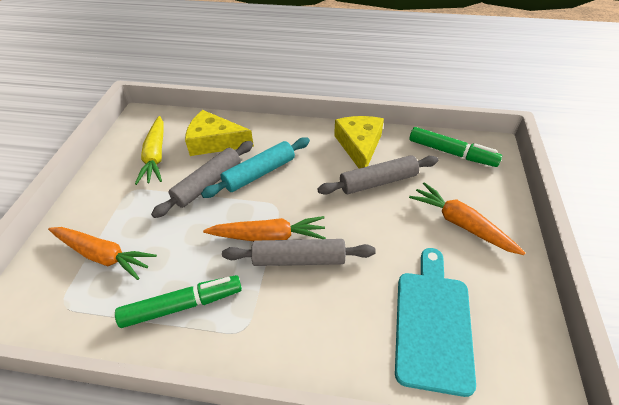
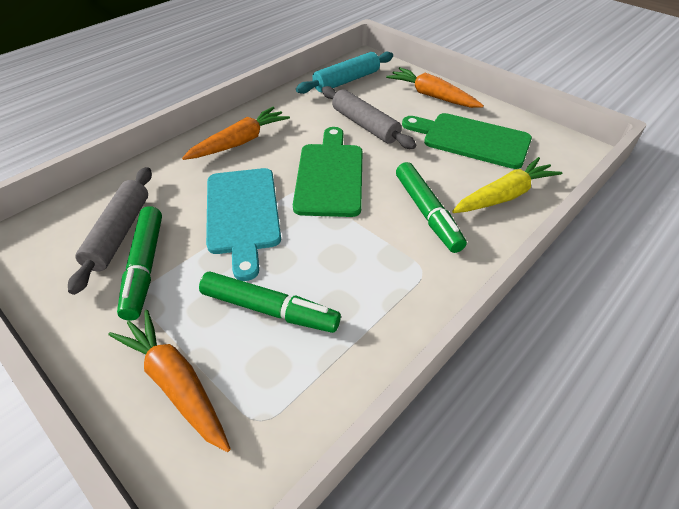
green cutting board: 0 -> 2
green marker: 2 -> 3
grey rolling pin: 3 -> 2
yellow cheese: 2 -> 0

